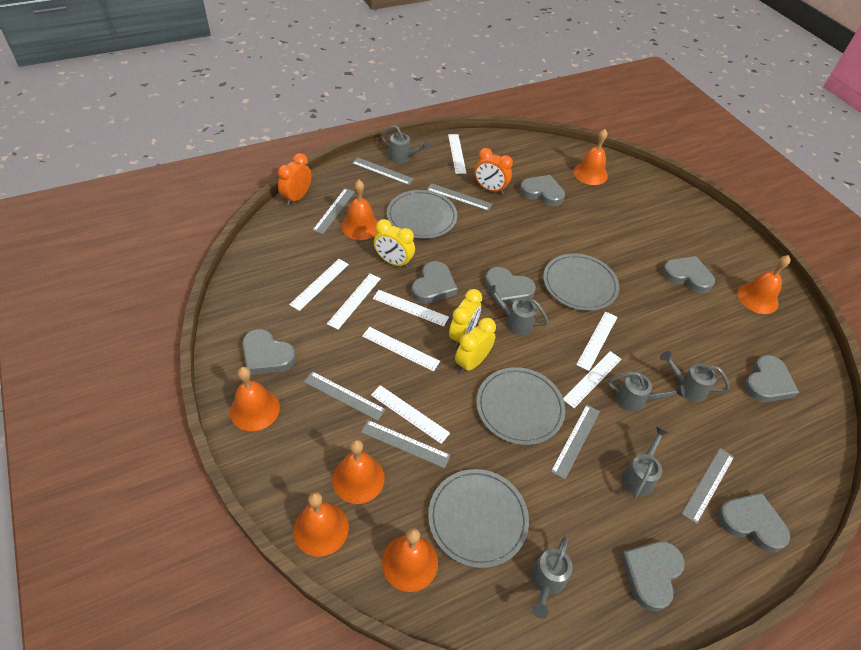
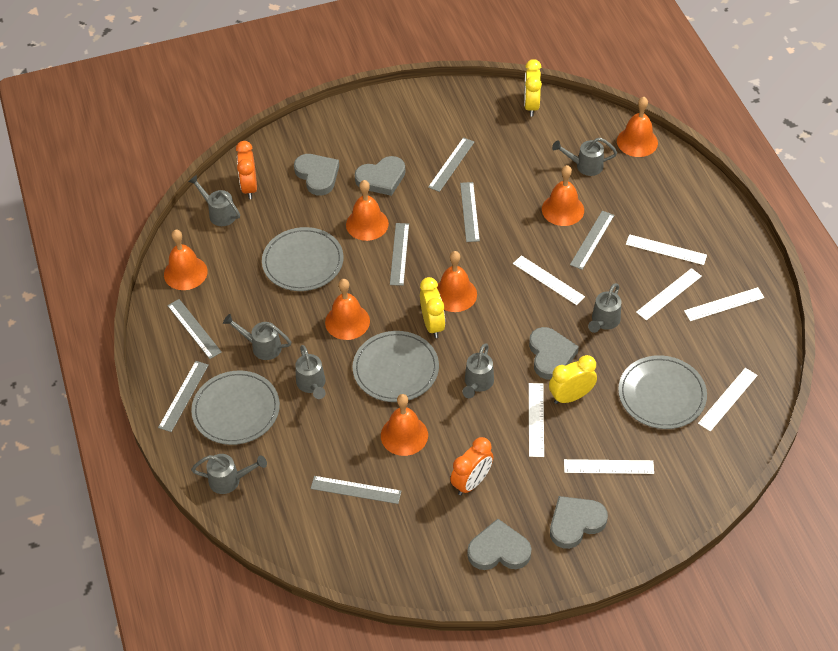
grey heart: 8 -> 5
grey watering can: 6 -> 7
white ruler: 8 -> 7

